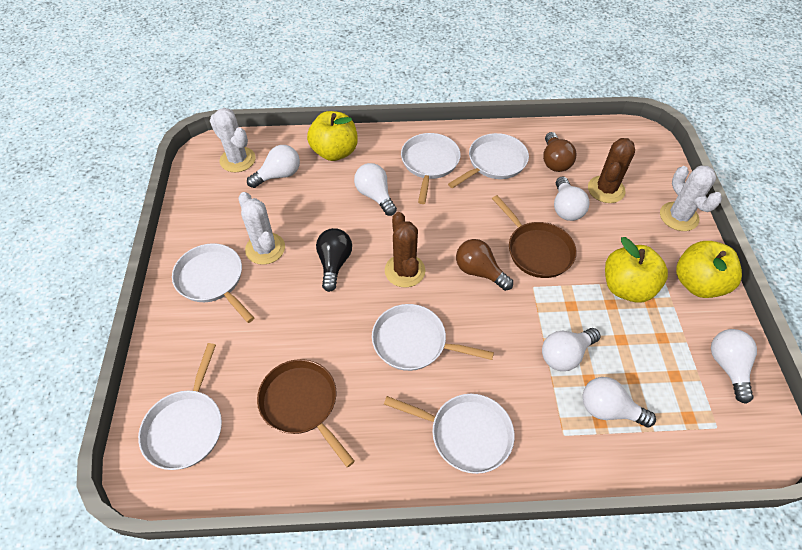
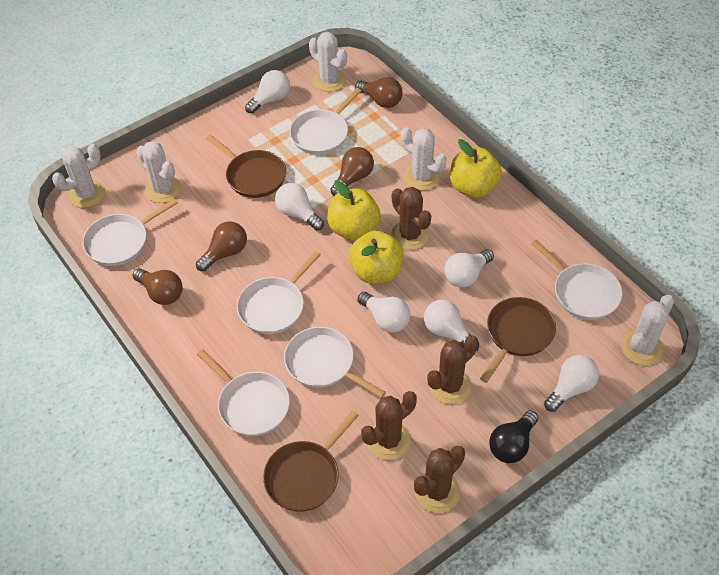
brown cactus: 2 -> 4
brown light bulb: 2 -> 4
brown pan: 2 -> 3
white cactus: 3 -> 5

